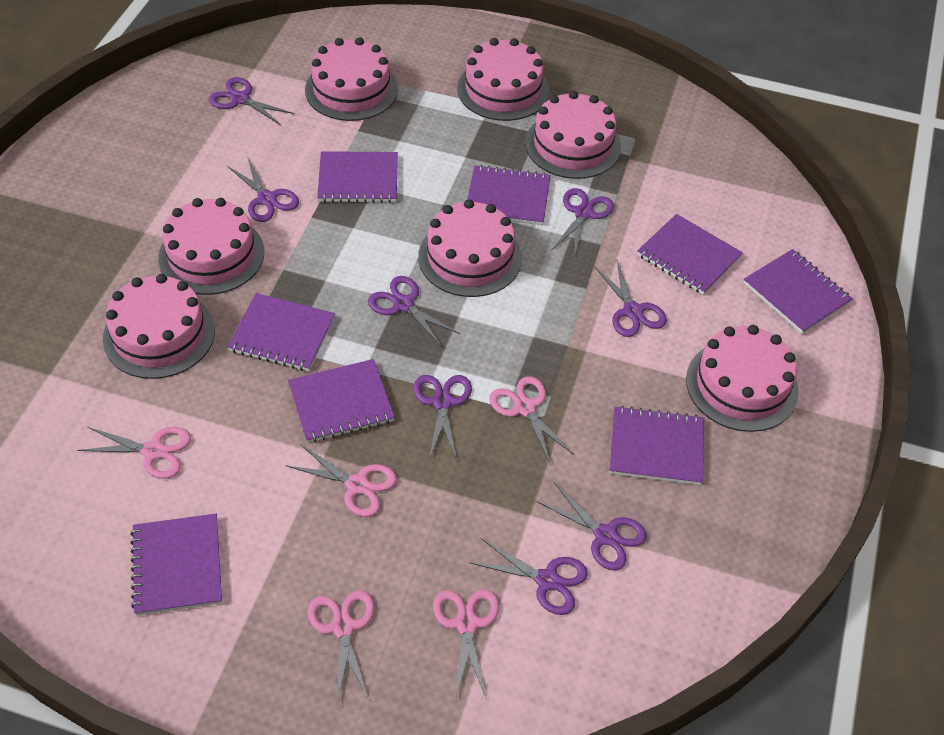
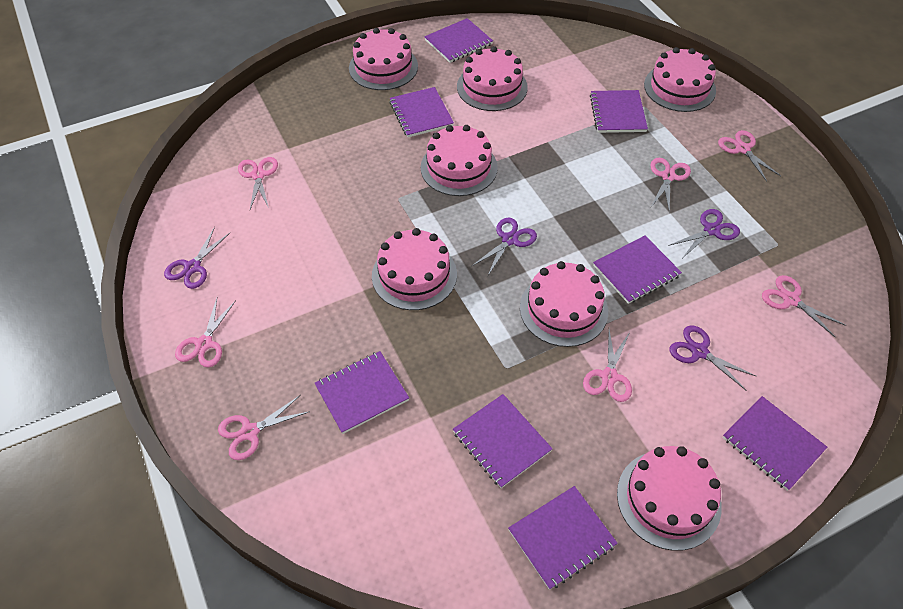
pink scissors: 5 -> 7
purple scissors: 8 -> 4

